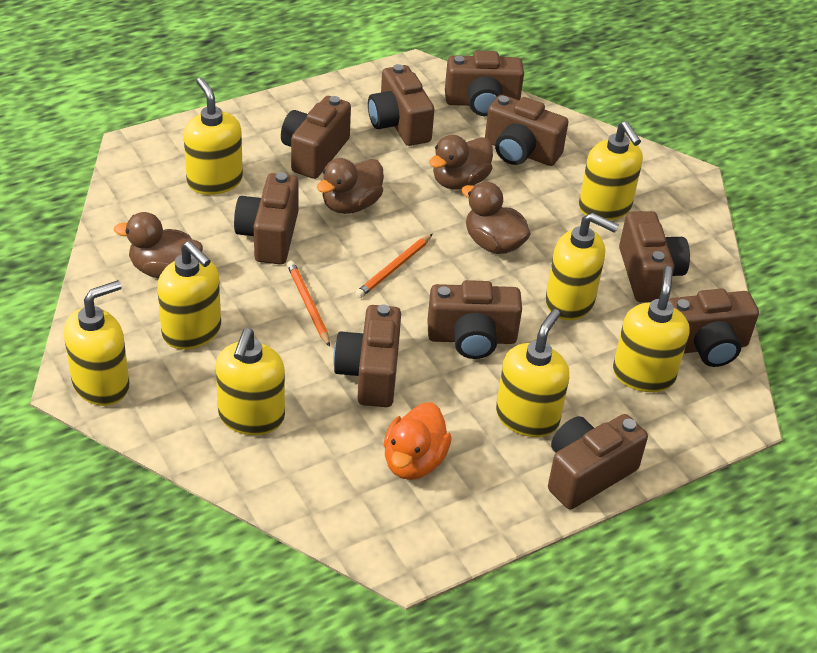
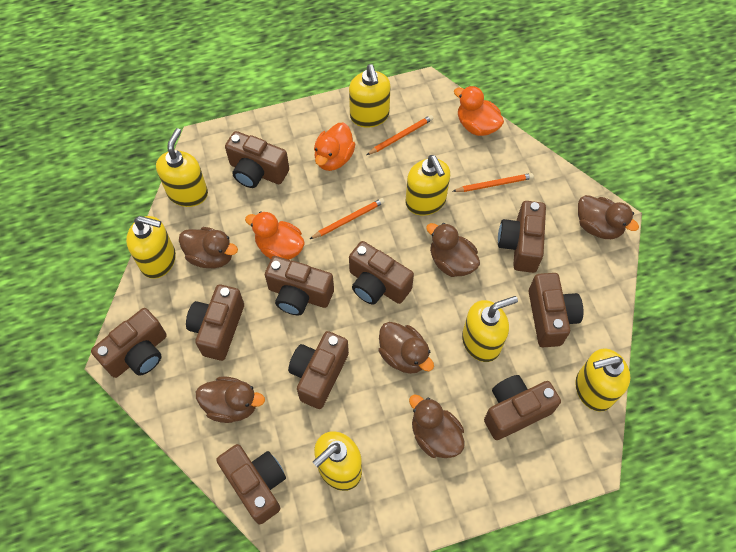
brown duck: 4 -> 6
orange duck: 1 -> 3
orange pencil: 2 -> 3
yellow soap dispenser: 8 -> 7

